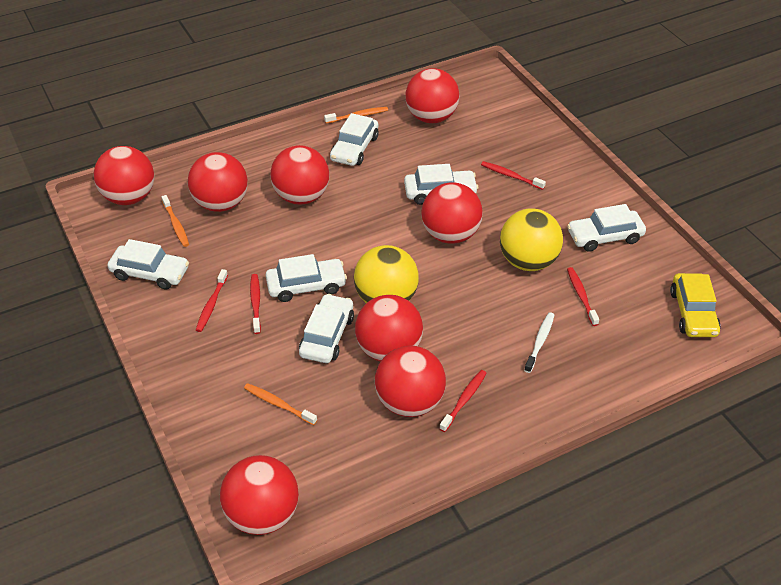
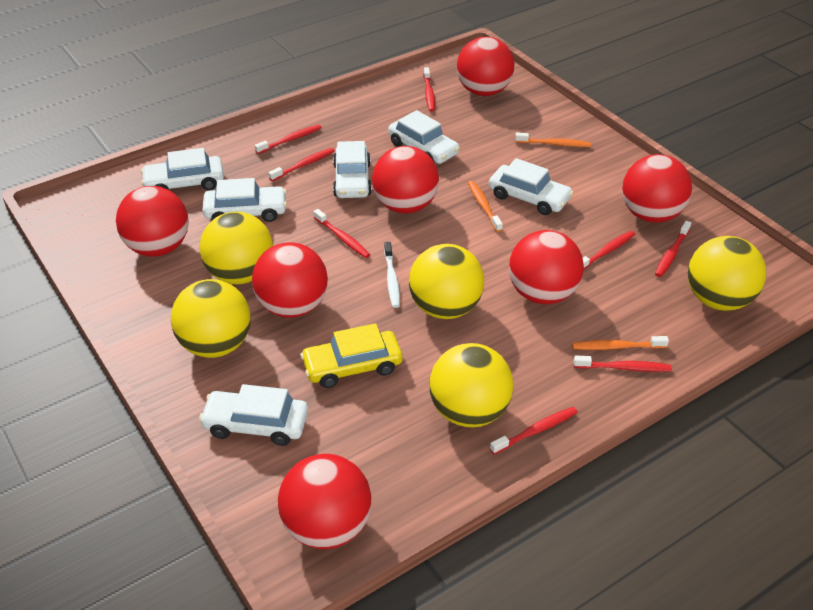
red ball: 8 -> 7
red toothbrush: 5 -> 8
yellow ball: 2 -> 5

